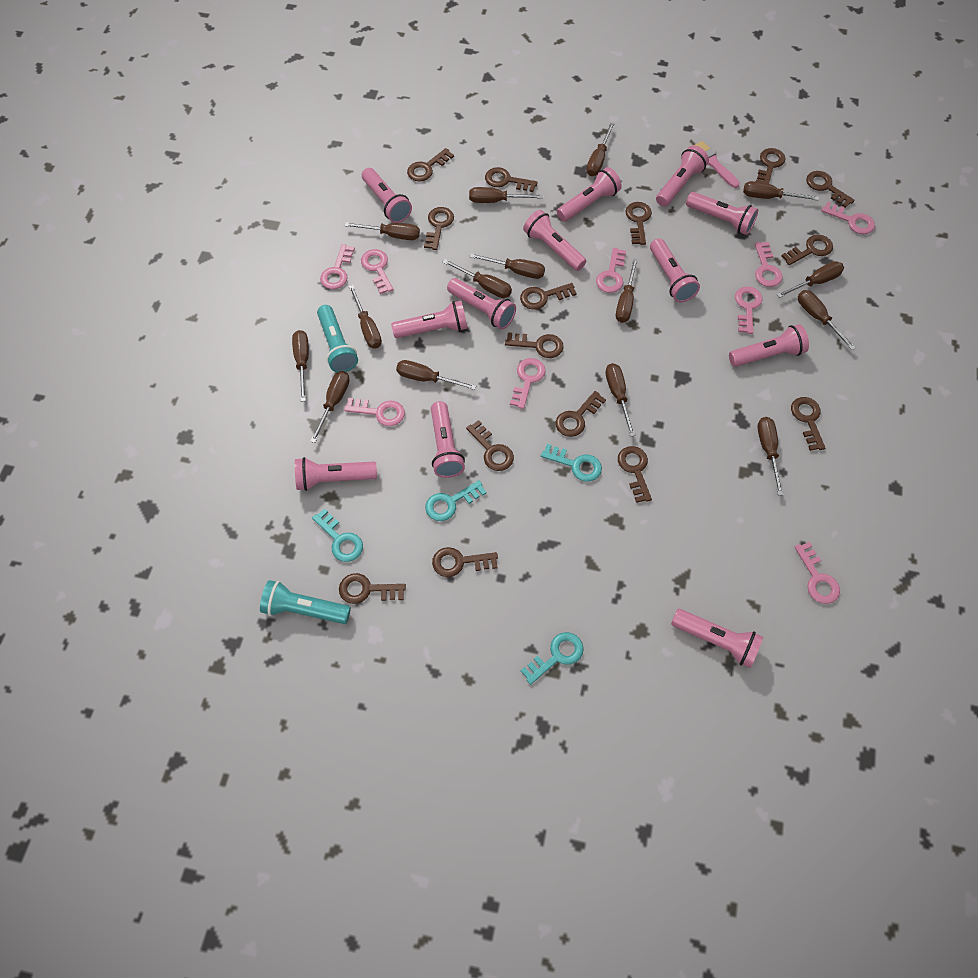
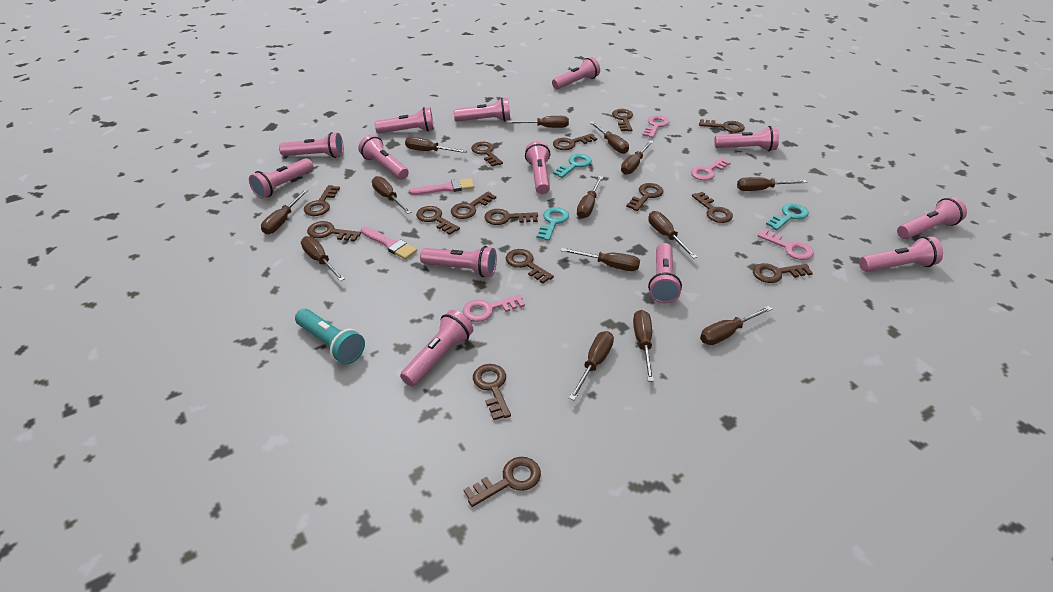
brown screwdriver: 15 -> 14
pink brush: 1 -> 2
pink flashlight: 12 -> 13
pink key: 9 -> 4
turquoise flashlight: 2 -> 1
turquoise key: 4 -> 3

